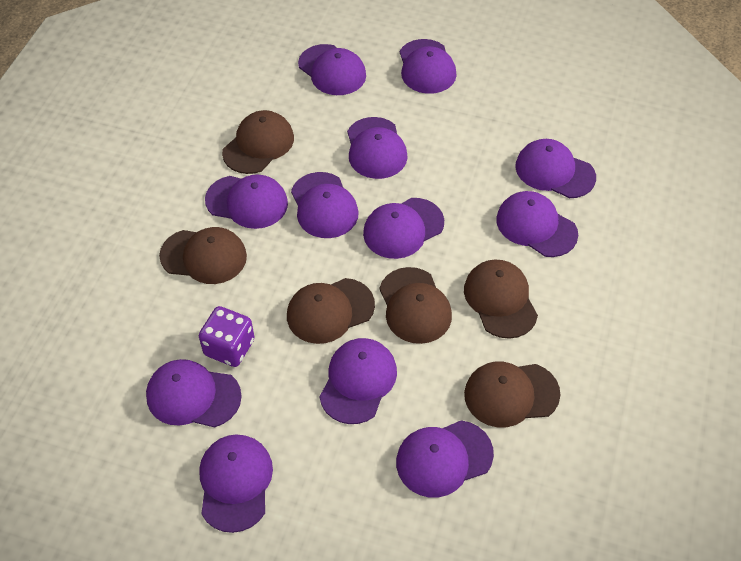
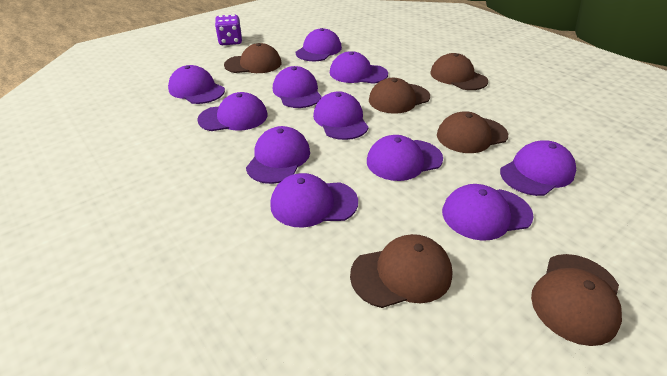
purple cap: 12 -> 11

